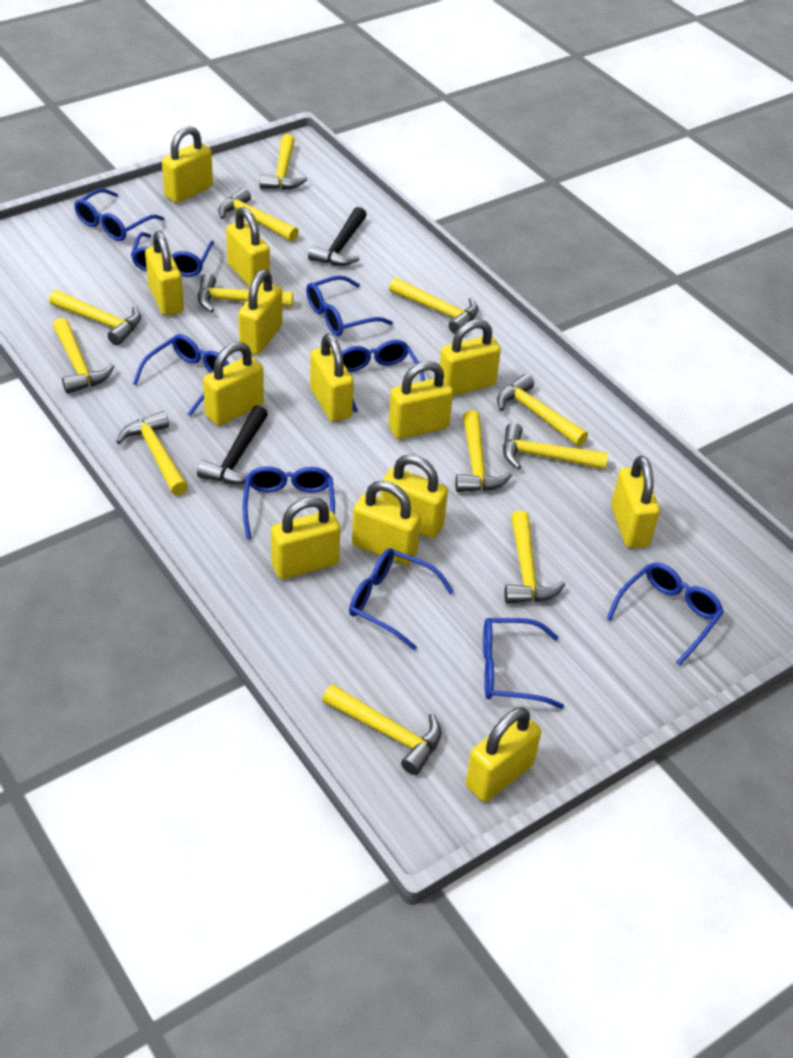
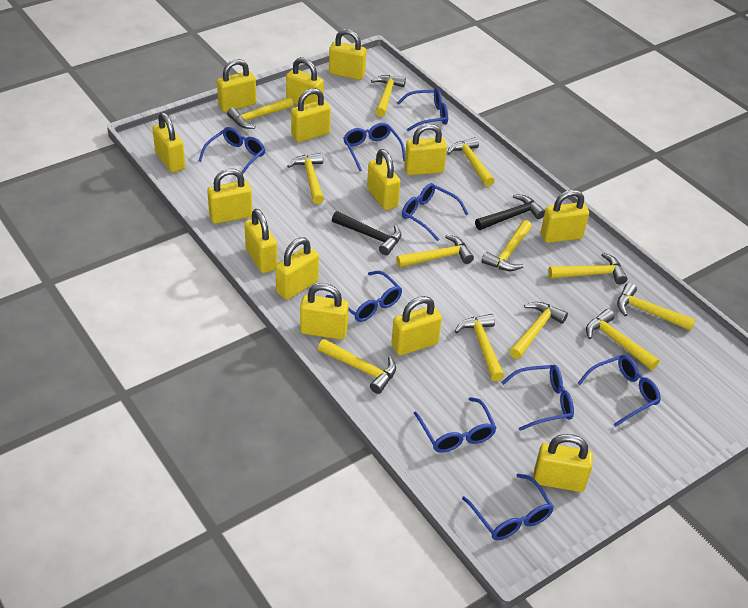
yellow padlock: 13 -> 14

